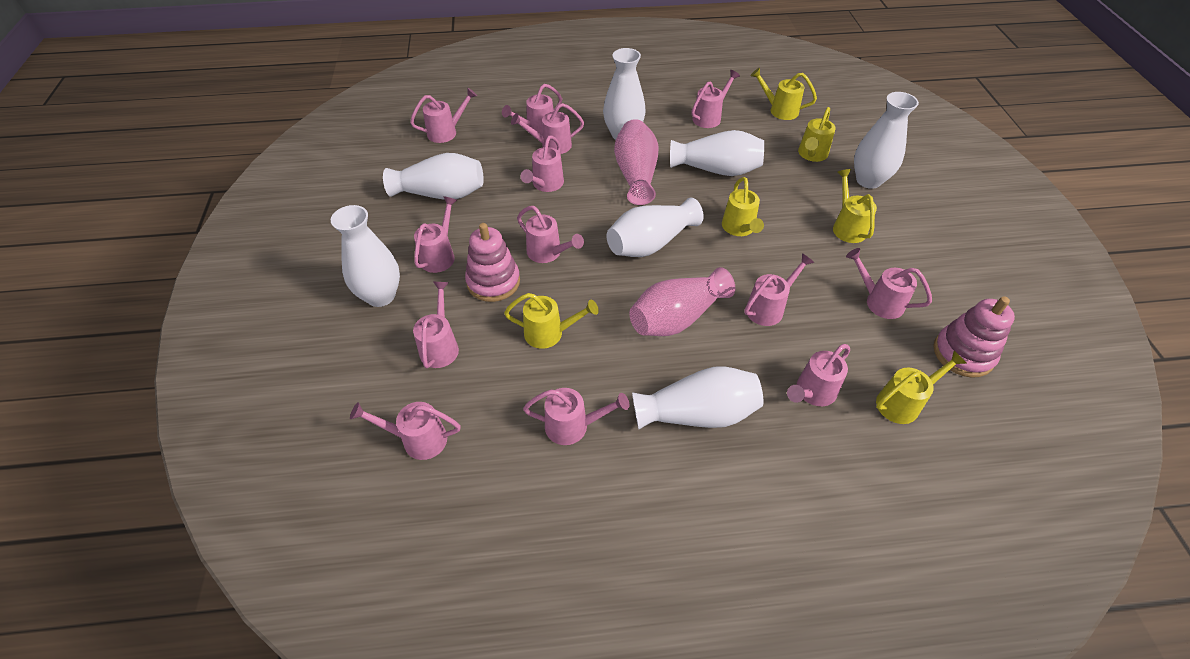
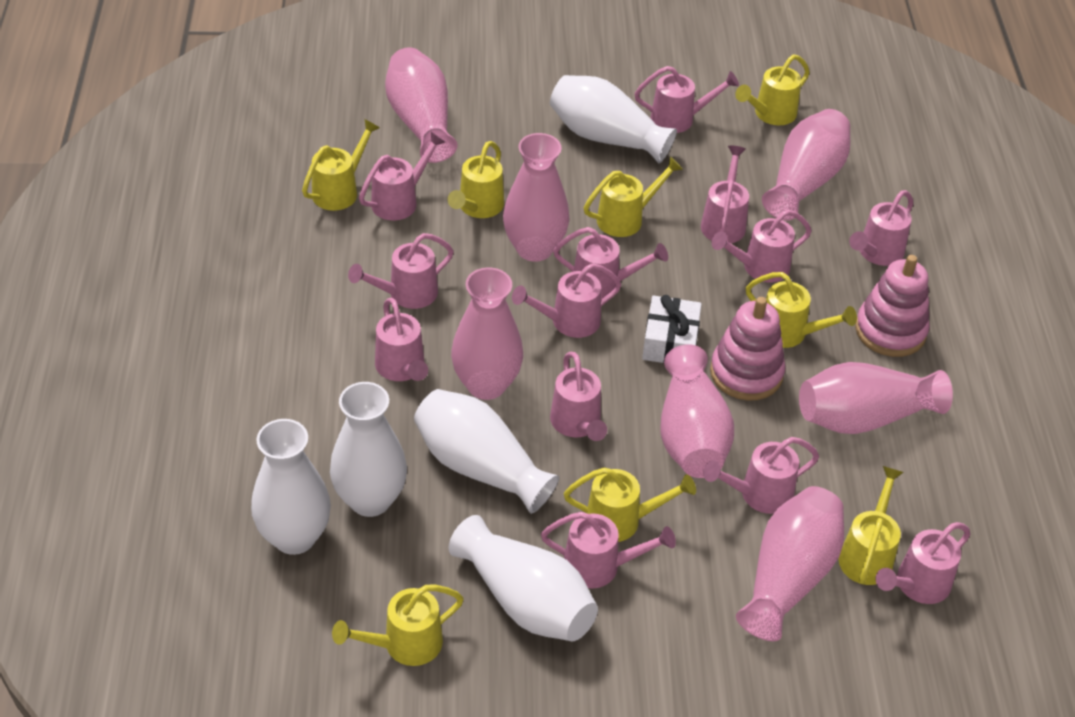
pink vase: 2 -> 7
white gift: 0 -> 1
white vase: 7 -> 5
yellow watering can: 6 -> 8

